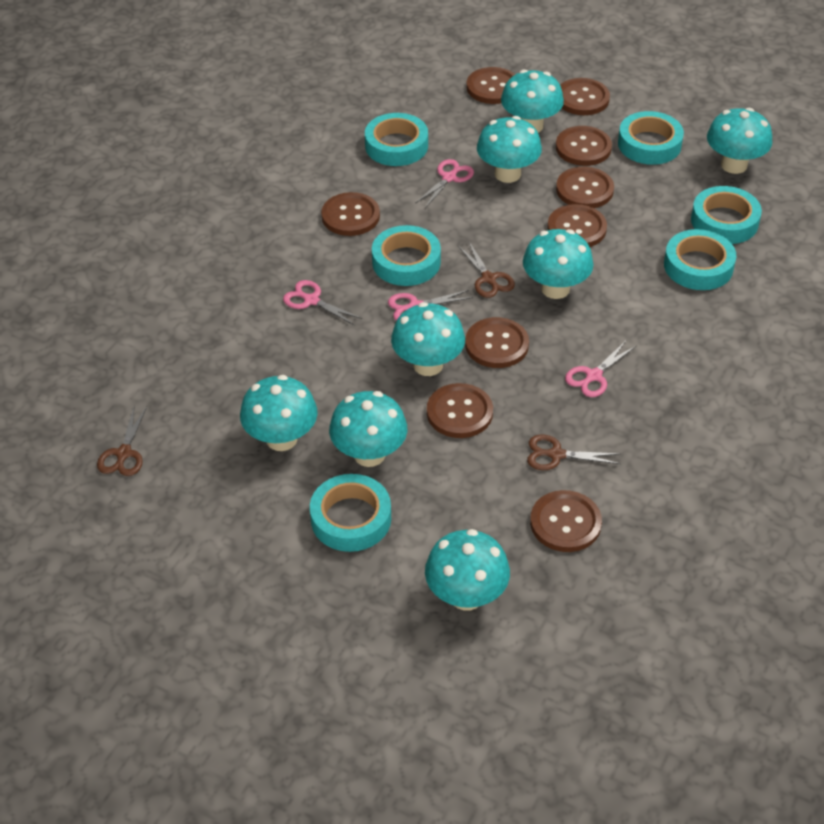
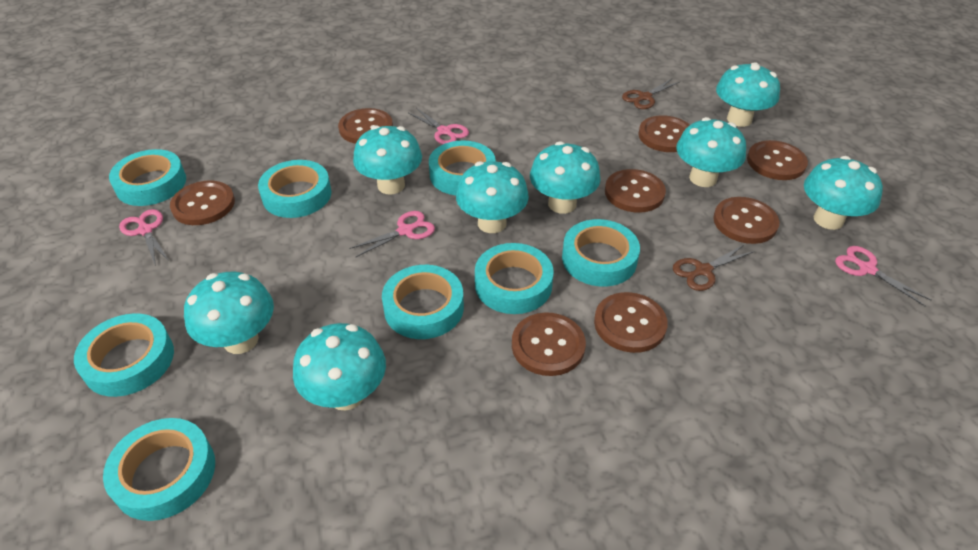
brown button: 9 -> 8
brown scissors: 3 -> 2
turquoise tape: 6 -> 8

